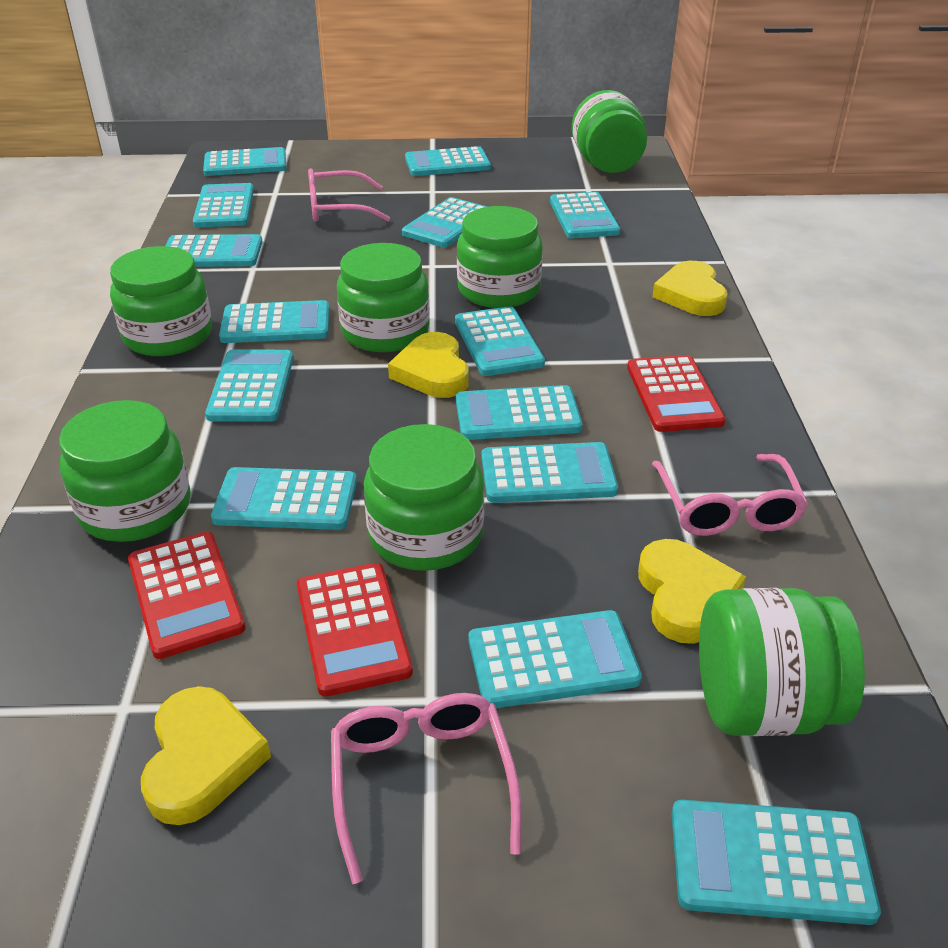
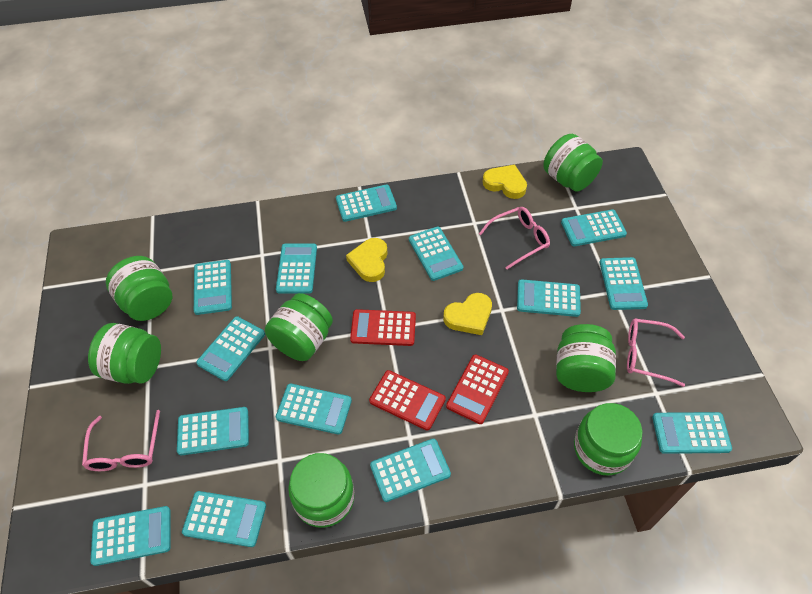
yellow heart: 4 -> 3

